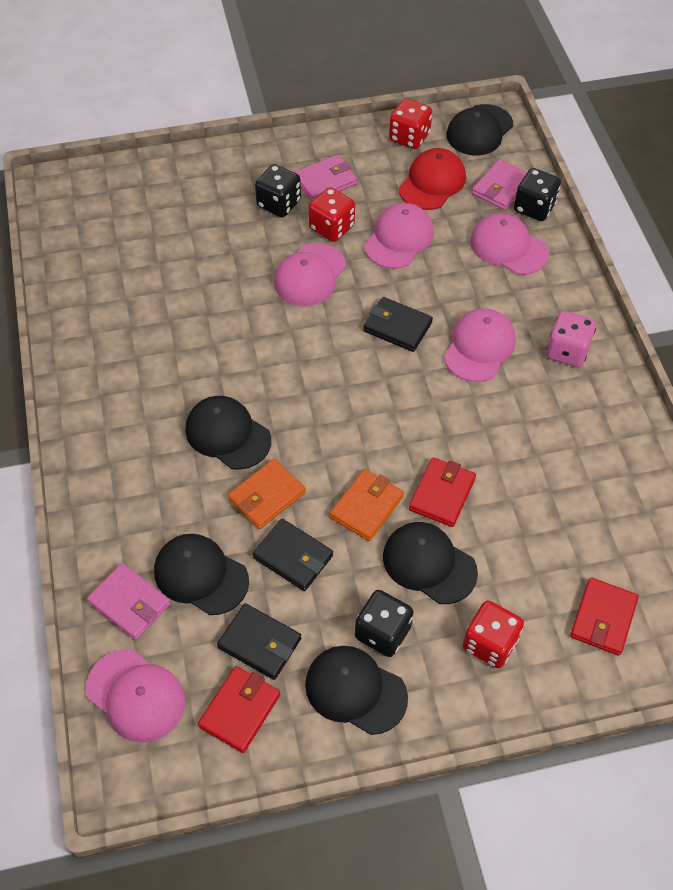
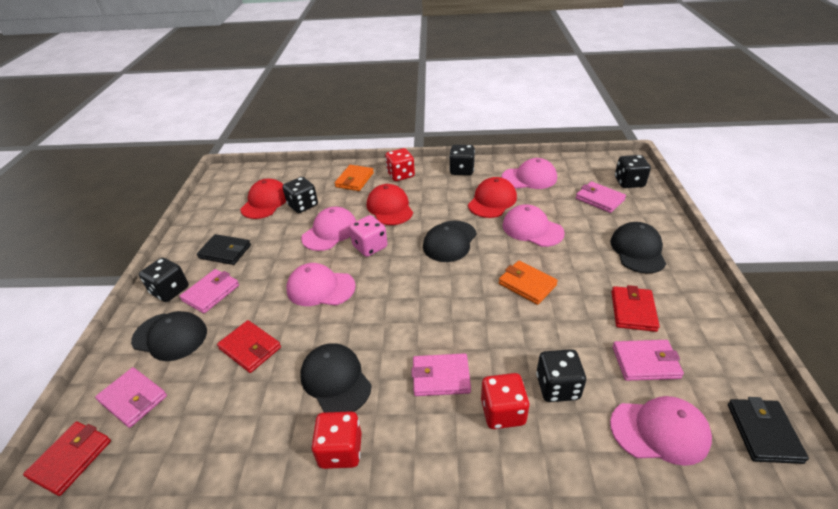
black cap: 5 -> 4
black dice: 3 -> 5
black wallet: 3 -> 2
pink wallet: 3 -> 5
red cap: 1 -> 3

